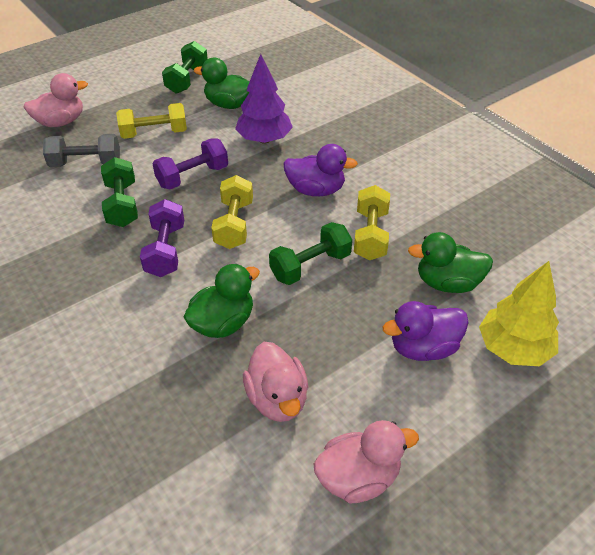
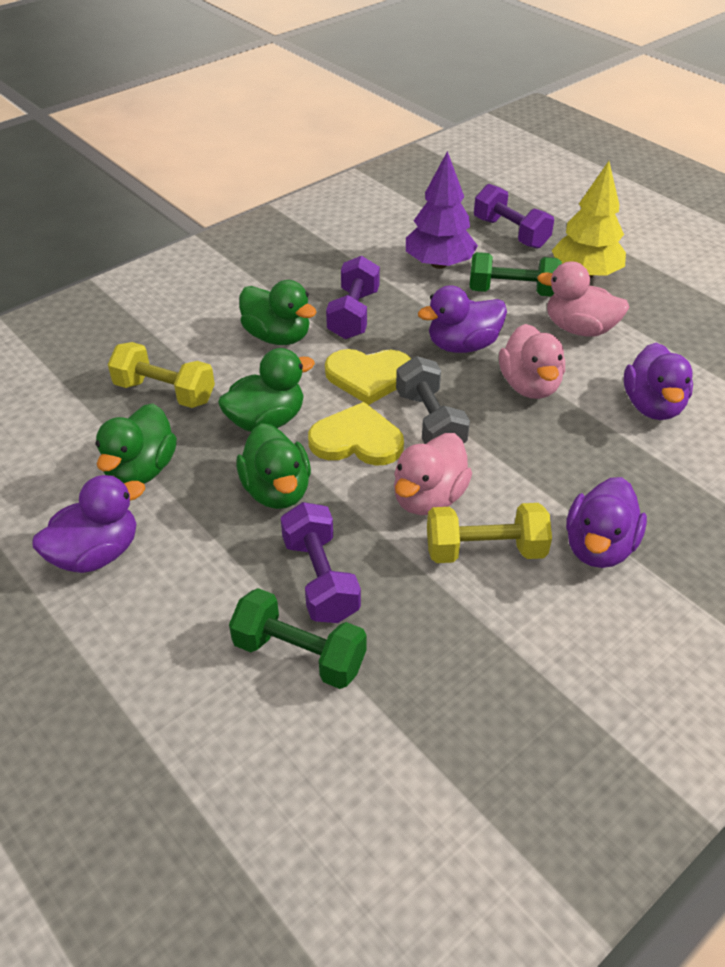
green duck: 3 -> 4
green dumbbell: 3 -> 2
purple duck: 2 -> 4
purple dumbbell: 2 -> 3
yellow dumbbell: 3 -> 2
yellow heart: 0 -> 2

